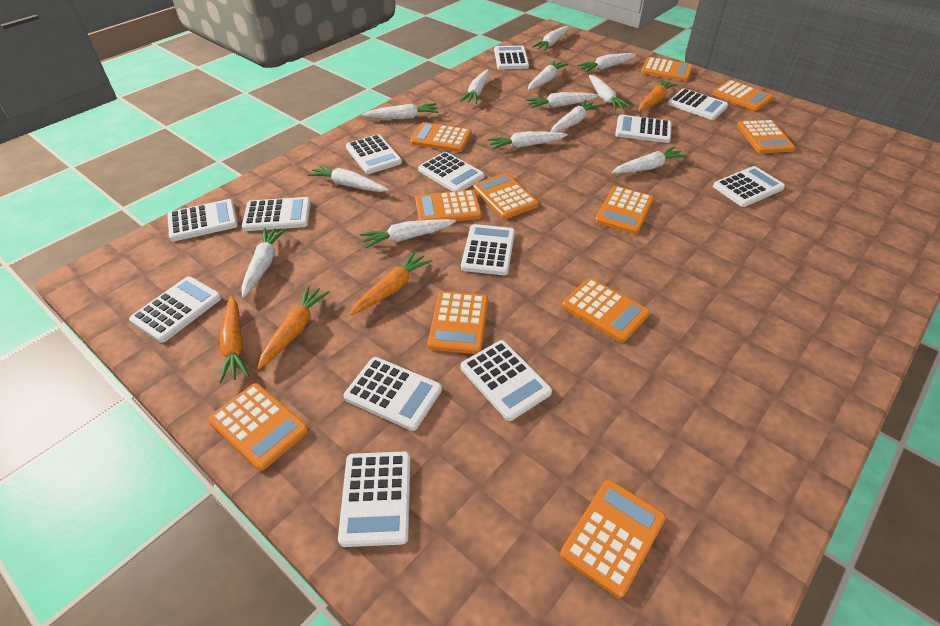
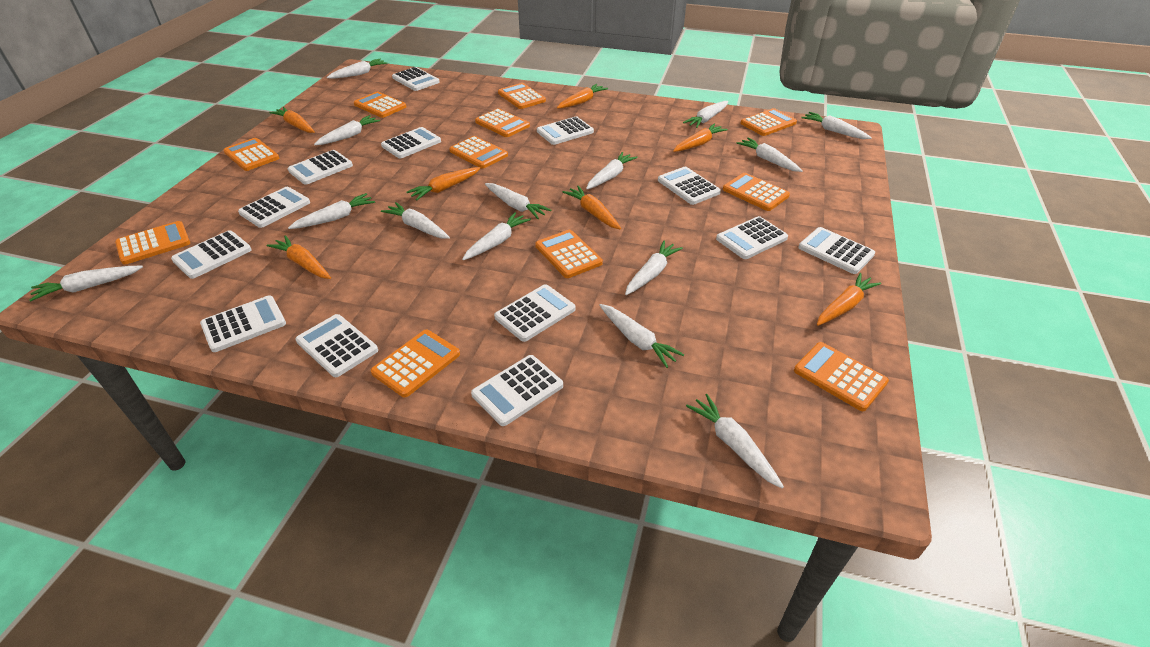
orange carrot: 4 -> 7
white carrot: 13 -> 14

